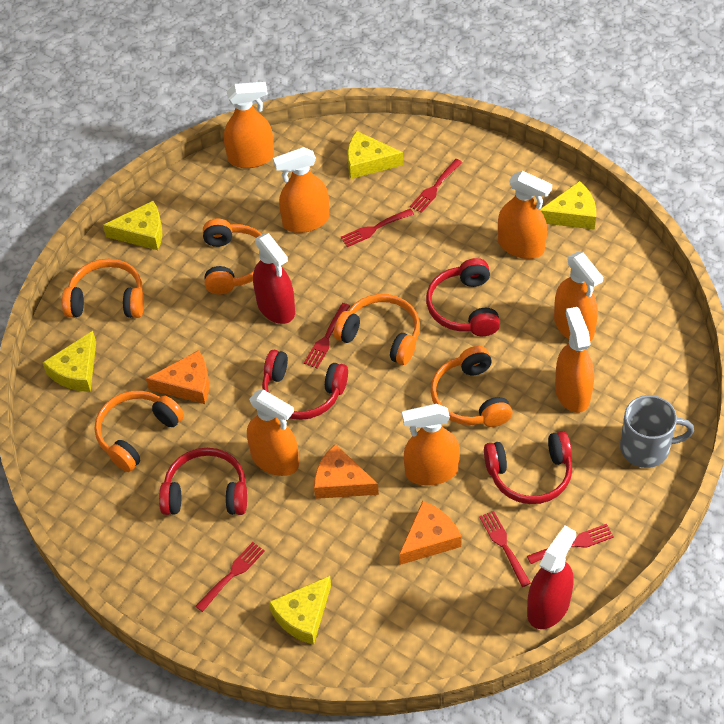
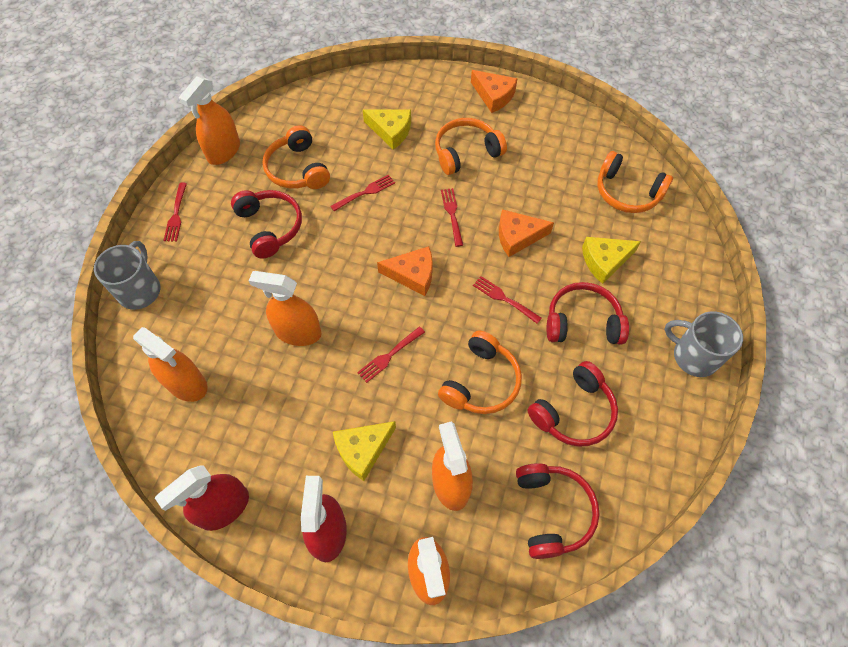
grey mug: 1 -> 2
orange headphones: 5 -> 4
orange spray bottle: 7 -> 5
red fork: 6 -> 5
yellow cheese: 5 -> 3

